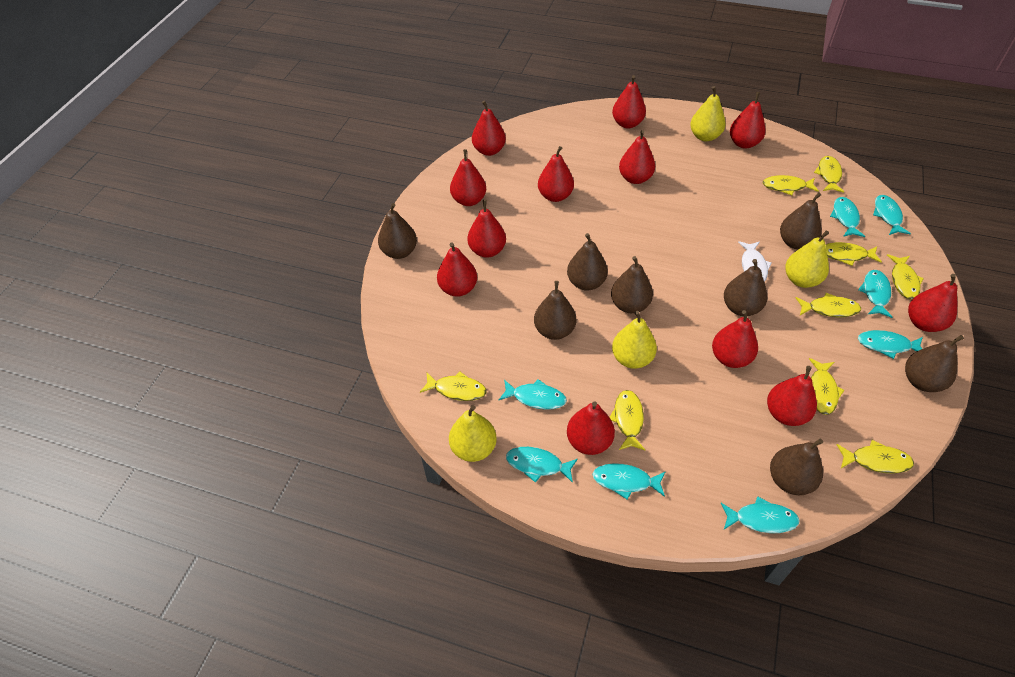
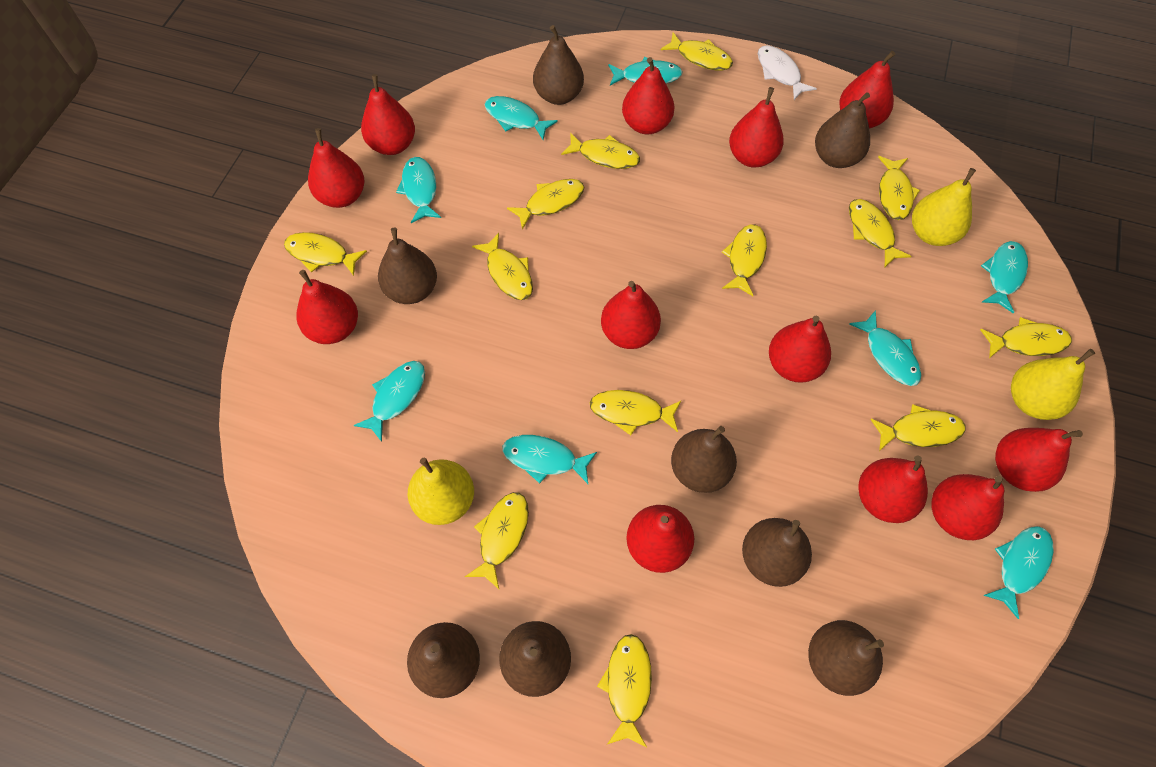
yellow fish: 9 -> 13
yellow pear: 4 -> 3

